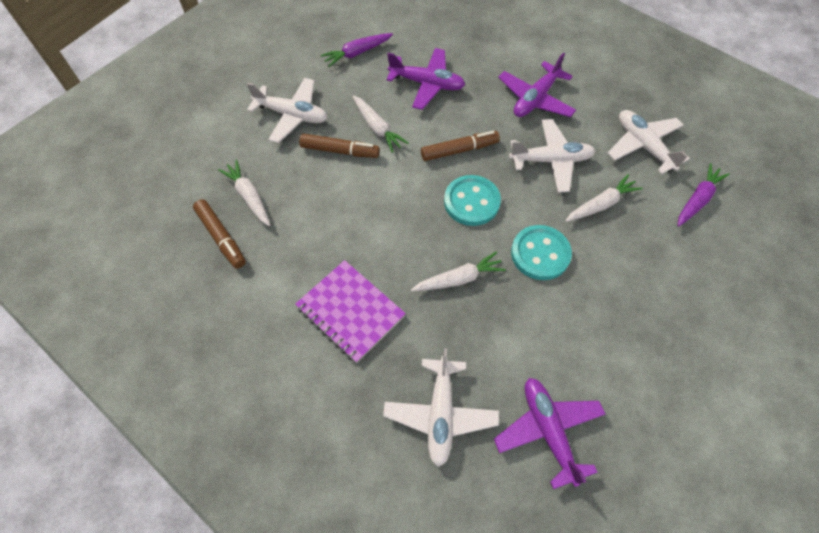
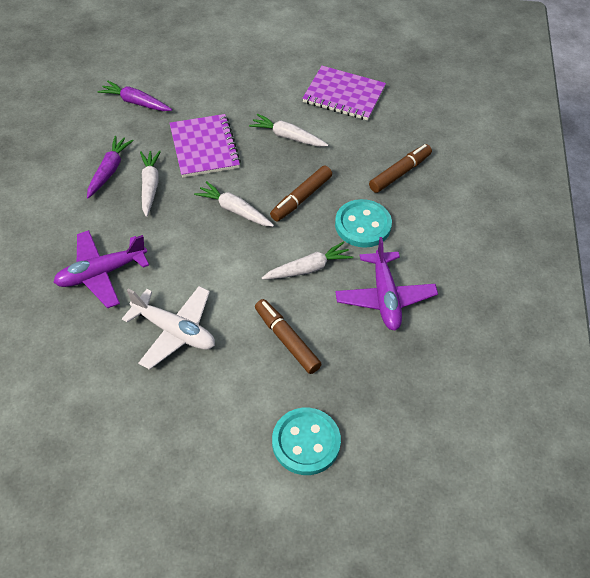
purple notebook: 1 -> 2
purple plane: 3 -> 2
white plane: 4 -> 1

